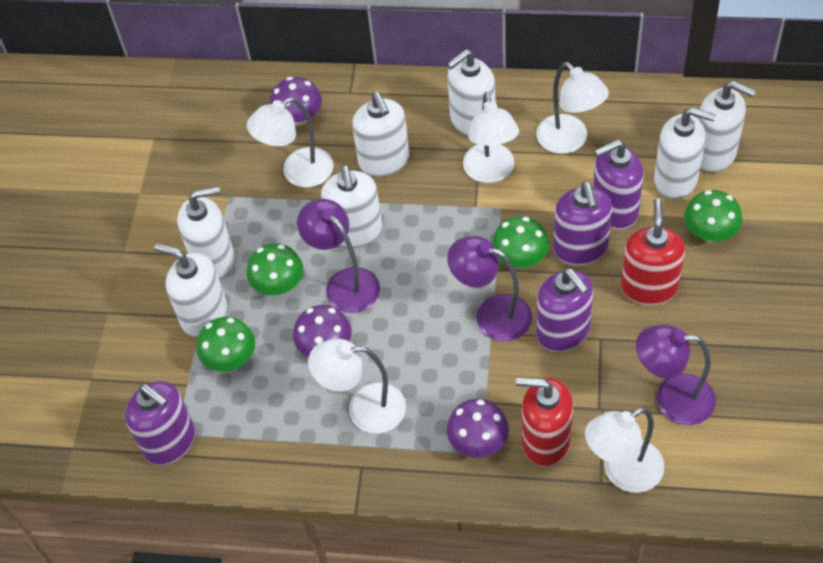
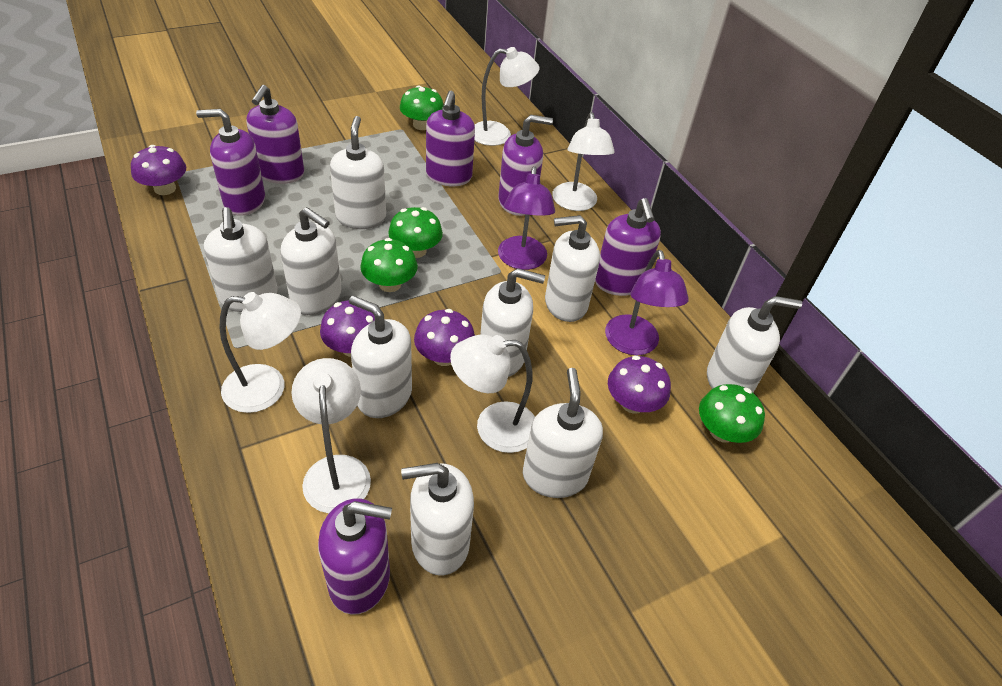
purple lamp: 3 -> 2
purple mushroom: 3 -> 4
purple soap dispenser: 4 -> 6
red soap dispenser: 2 -> 0
white soap dispenser: 7 -> 9

